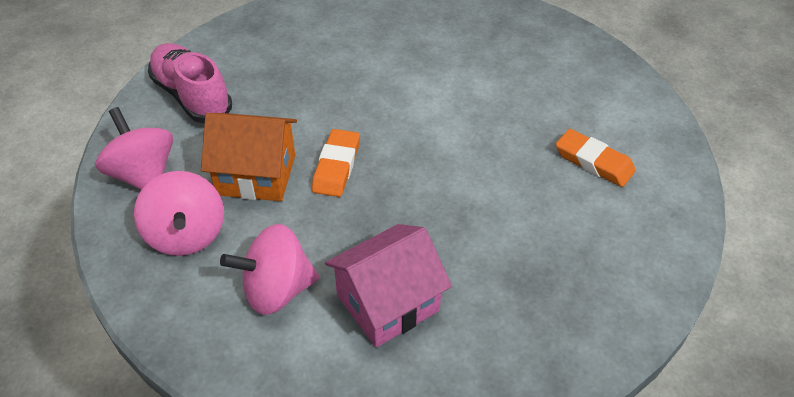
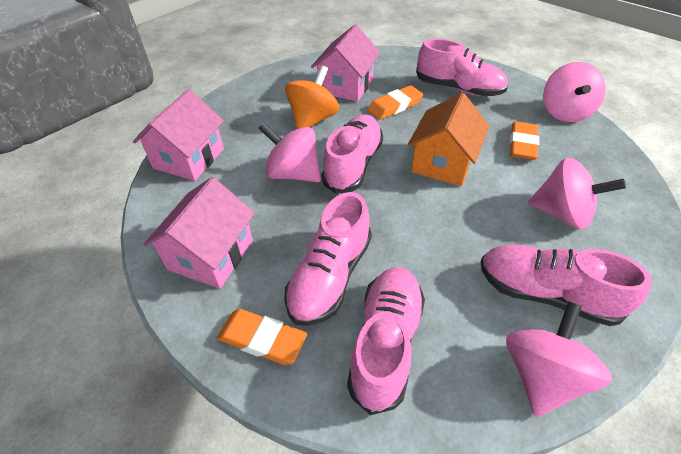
orange eraser: 2 -> 3
orange spinning top: 0 -> 1
pink house: 1 -> 3
pink shoe: 1 -> 5
pink spinning top: 3 -> 4

